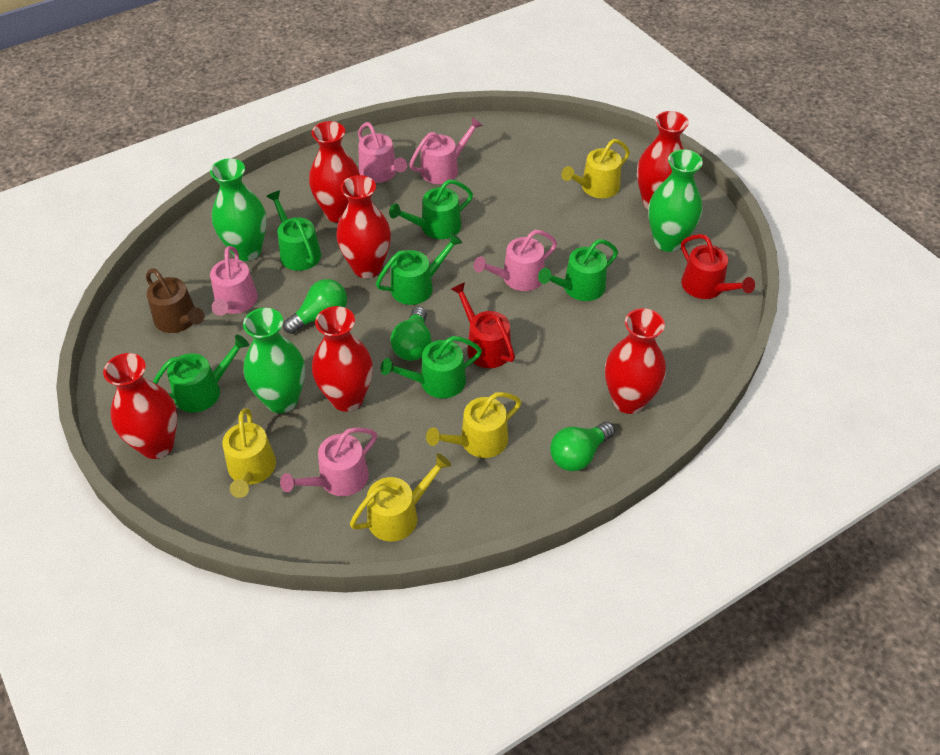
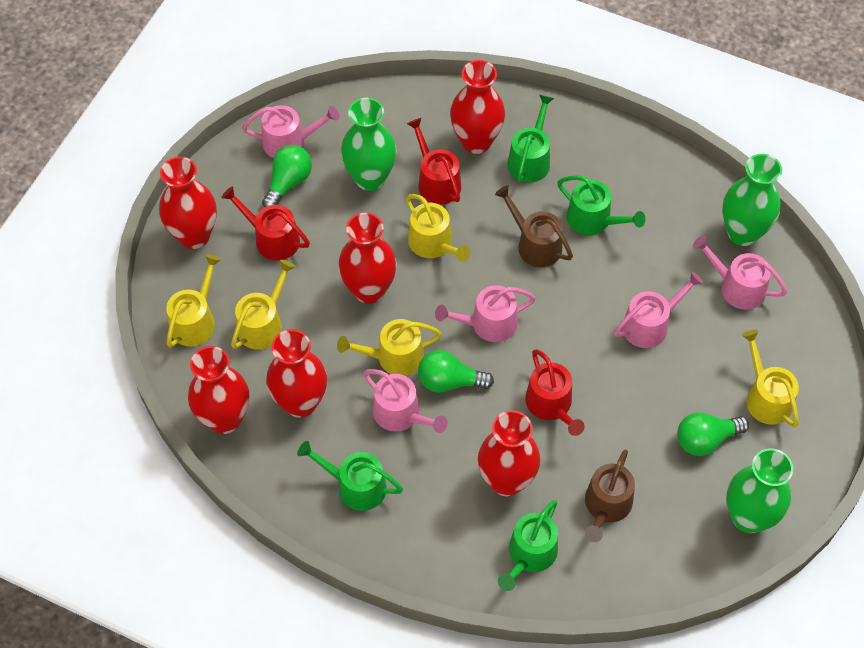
brown watering can: 1 -> 2
green watering can: 6 -> 4
red watering can: 2 -> 3
yellow watering can: 4 -> 5

